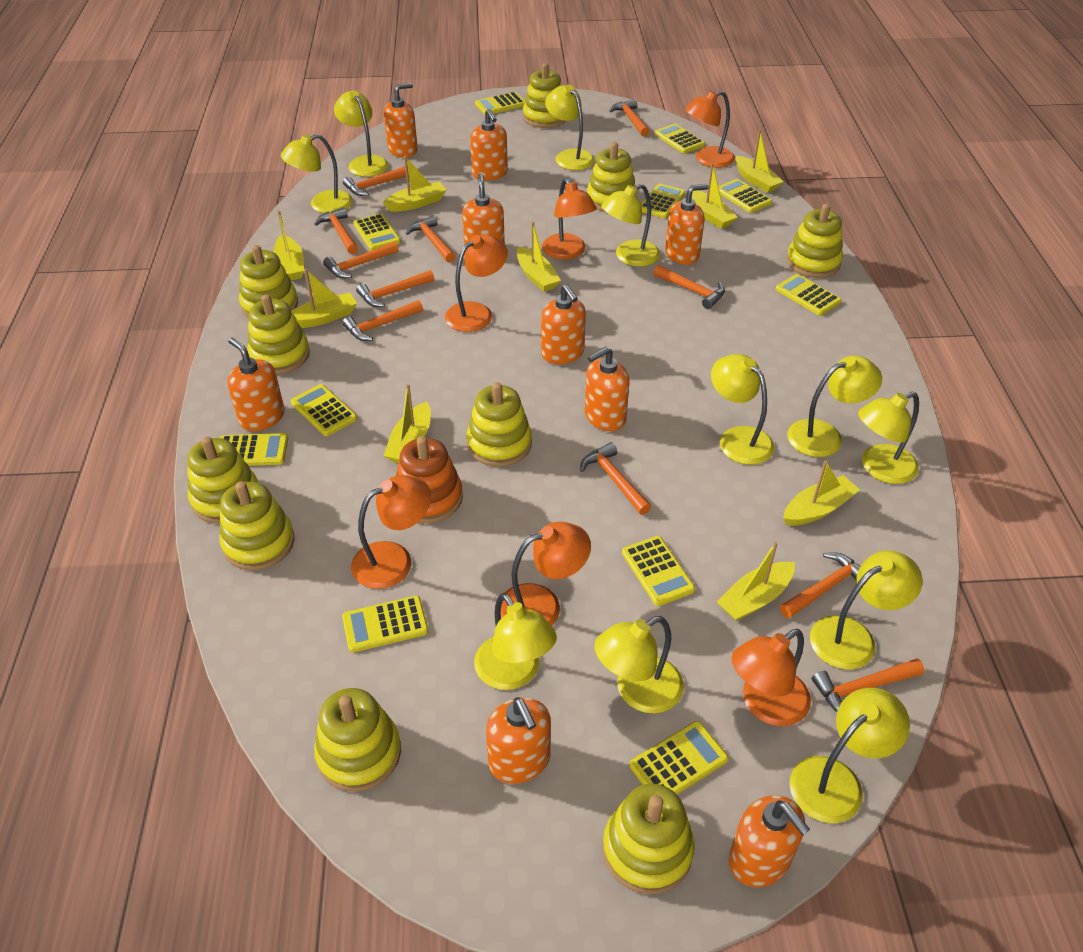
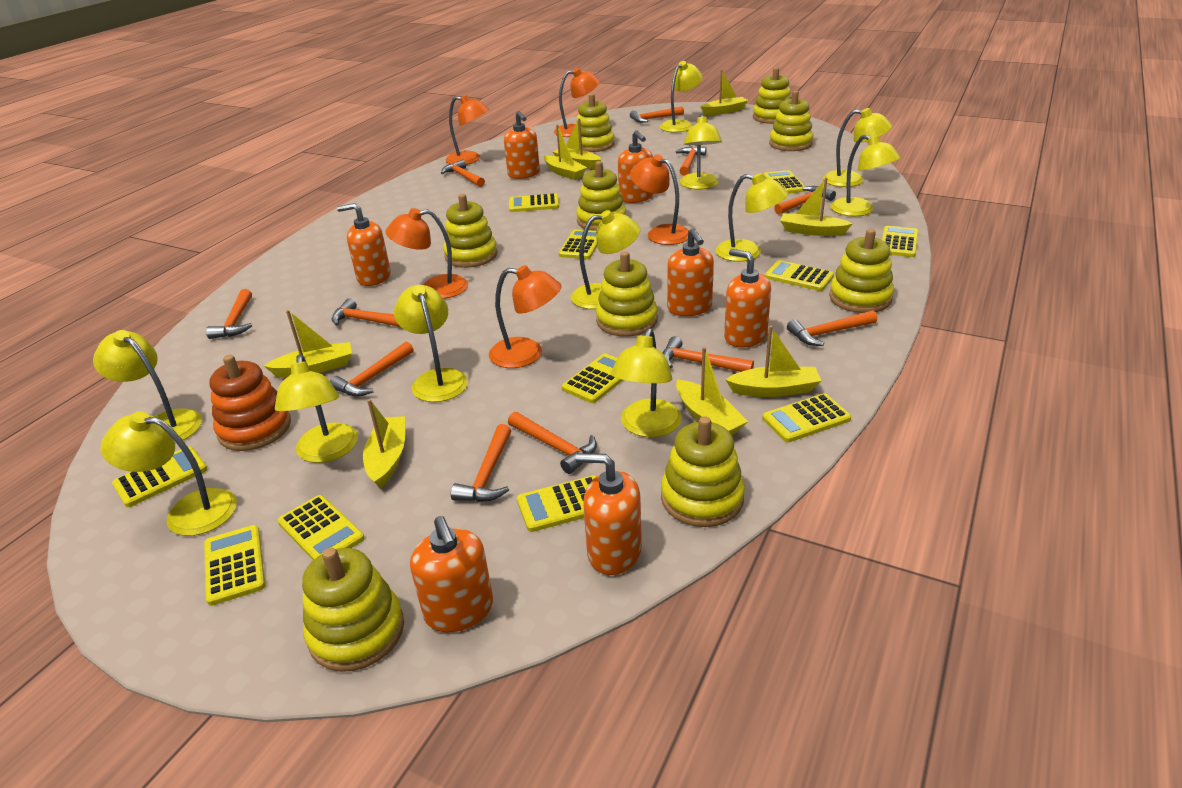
orange lamp: 6 -> 5
orange soap dispenser: 9 -> 7
yellow boat: 9 -> 8
yellow stacking toy: 10 -> 9

